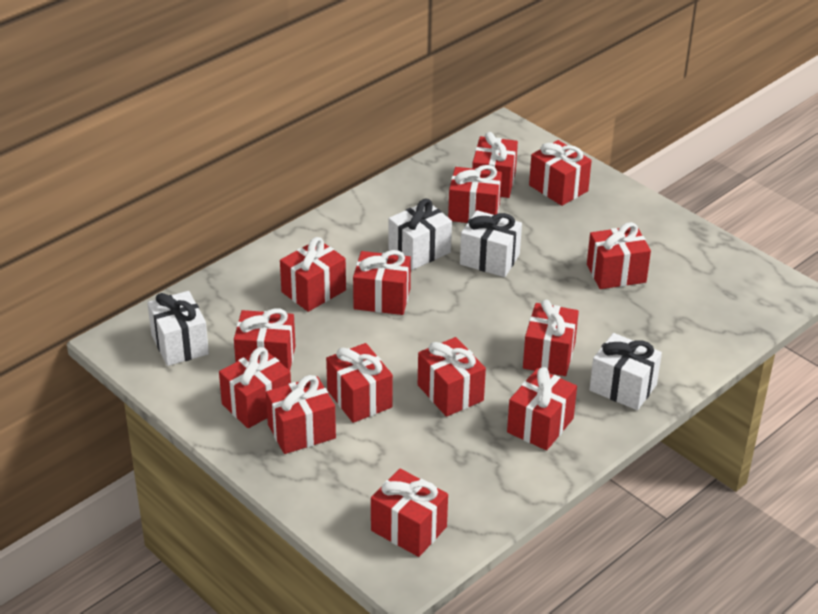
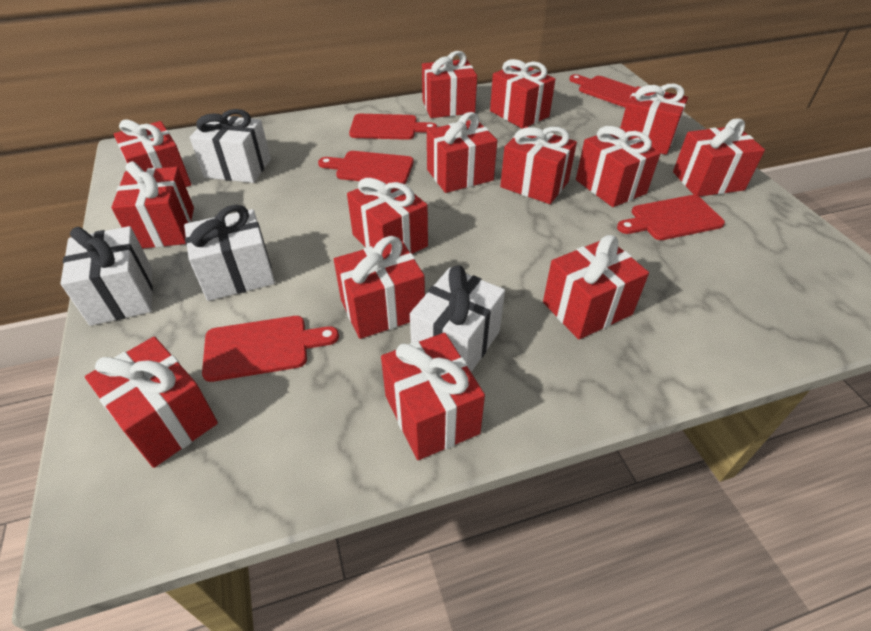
red cutting board: 0 -> 5

